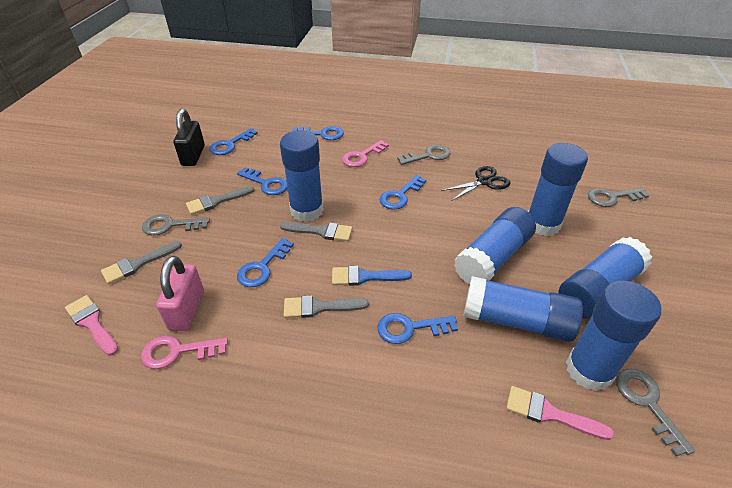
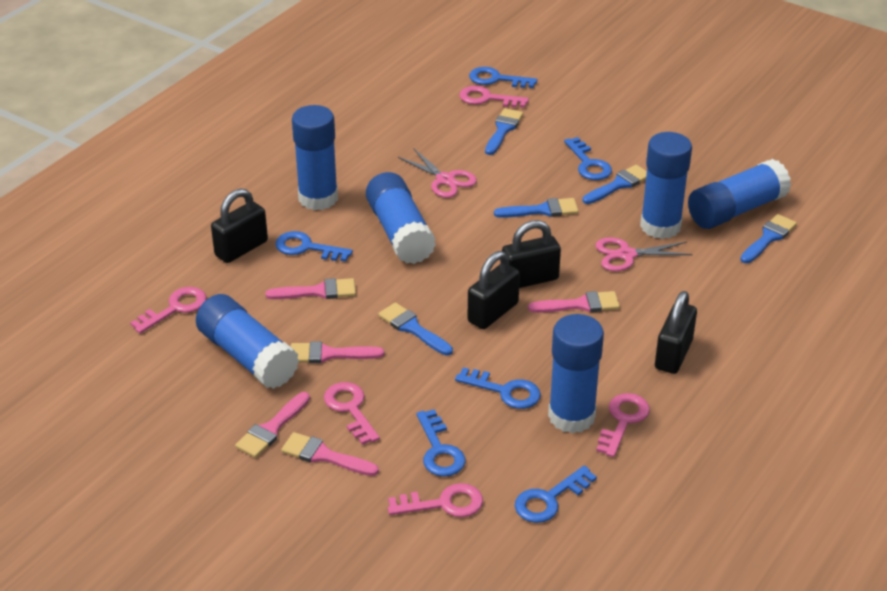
black padlock: 1 -> 4
black scissors: 1 -> 0
blue brush: 1 -> 5
grey brush: 4 -> 0
grey key: 4 -> 0
pink brush: 2 -> 5
pink key: 2 -> 5
pink padlock: 1 -> 0
pink scissors: 0 -> 2

